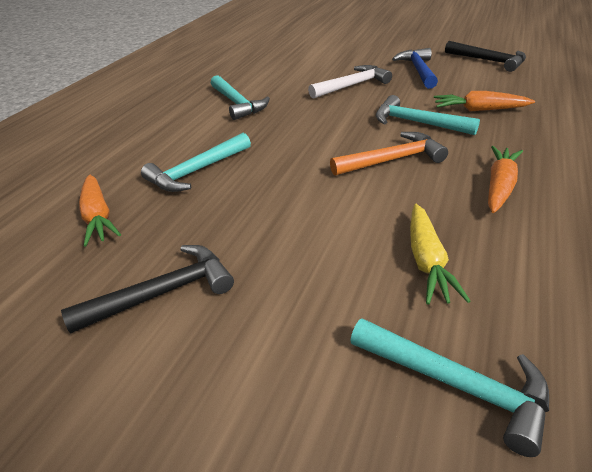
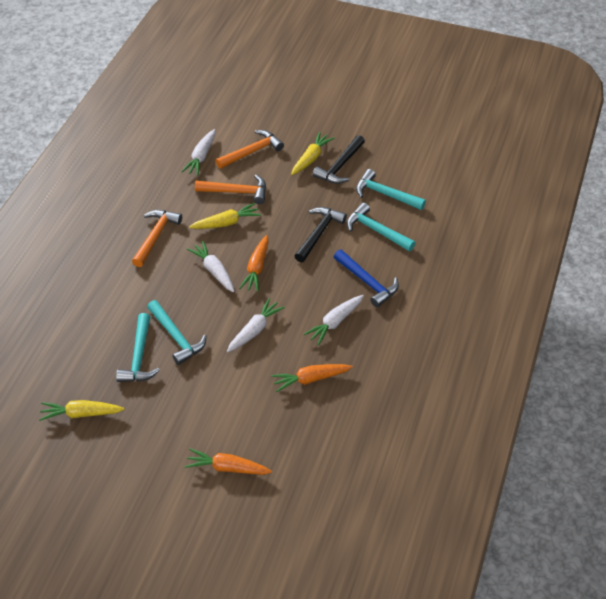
orange hammer: 1 -> 3
white carrot: 0 -> 4
white hammer: 1 -> 0
yellow carrot: 1 -> 3

